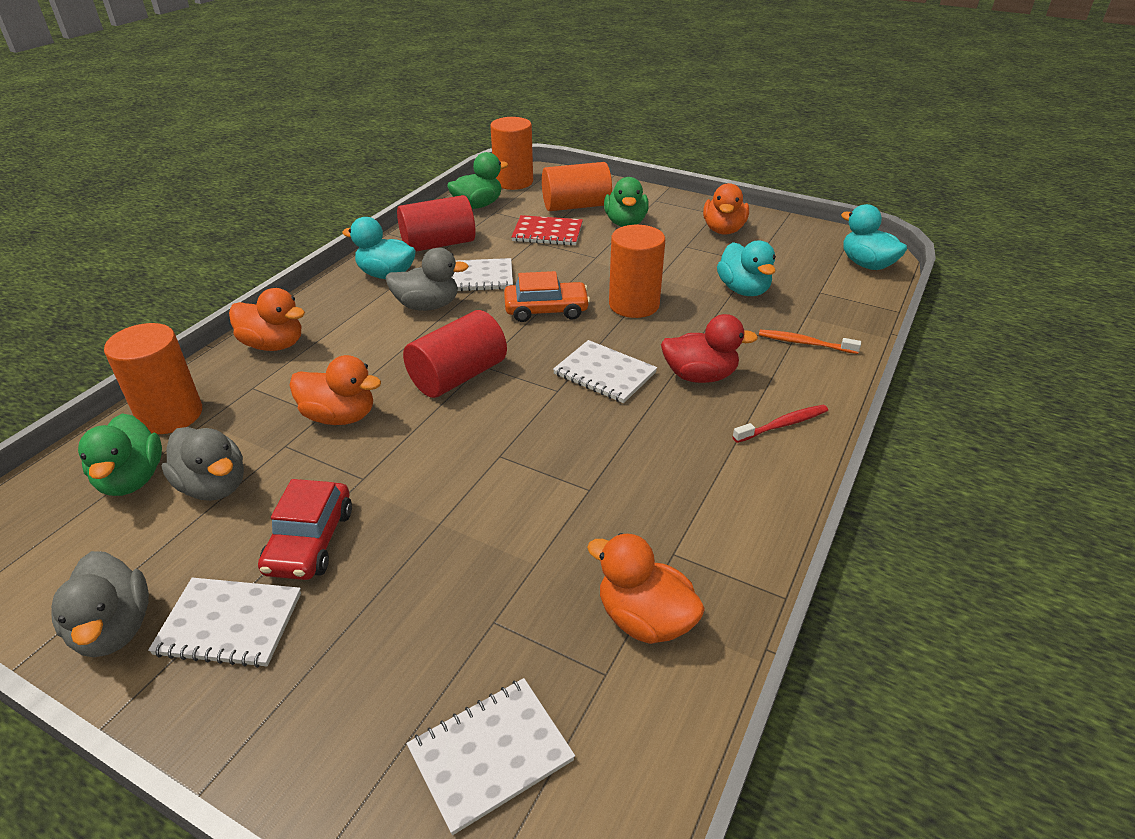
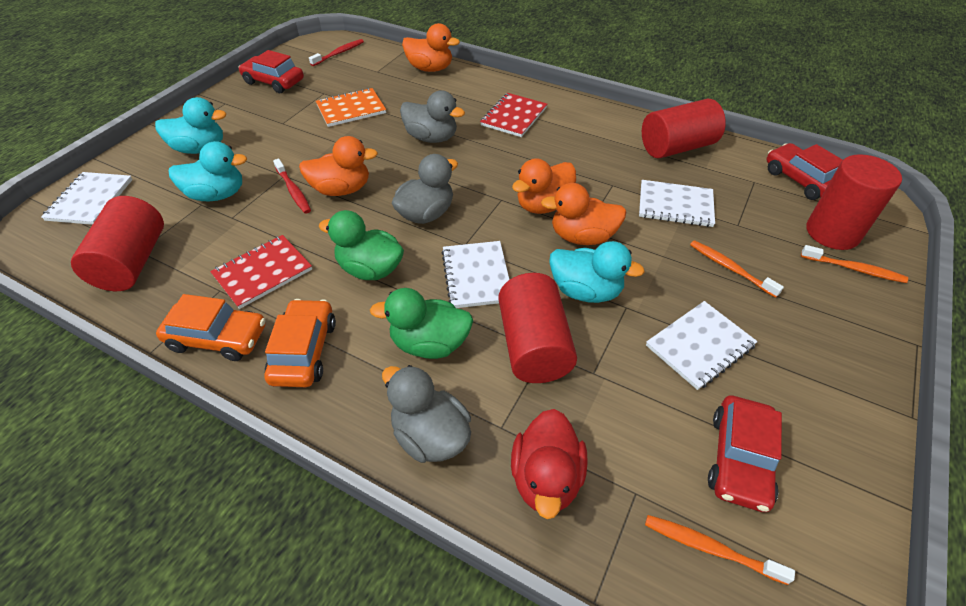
green duck: 3 -> 2
orange car: 1 -> 2
orange cylinder: 4 -> 0
orange notebook: 0 -> 1
orange toothbrush: 1 -> 3
red car: 1 -> 3
red cylinder: 2 -> 4
red notebook: 1 -> 2
red toothbrush: 1 -> 2

